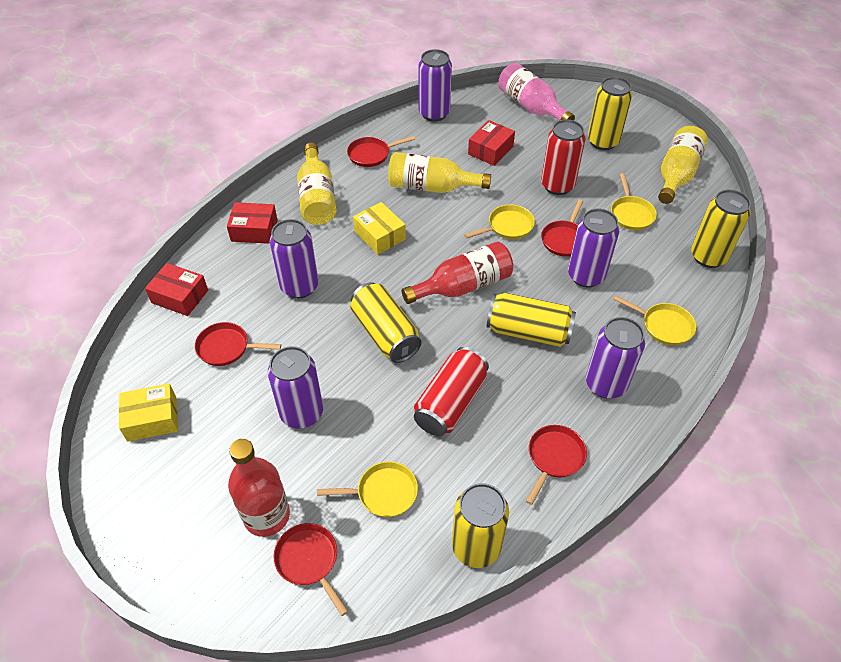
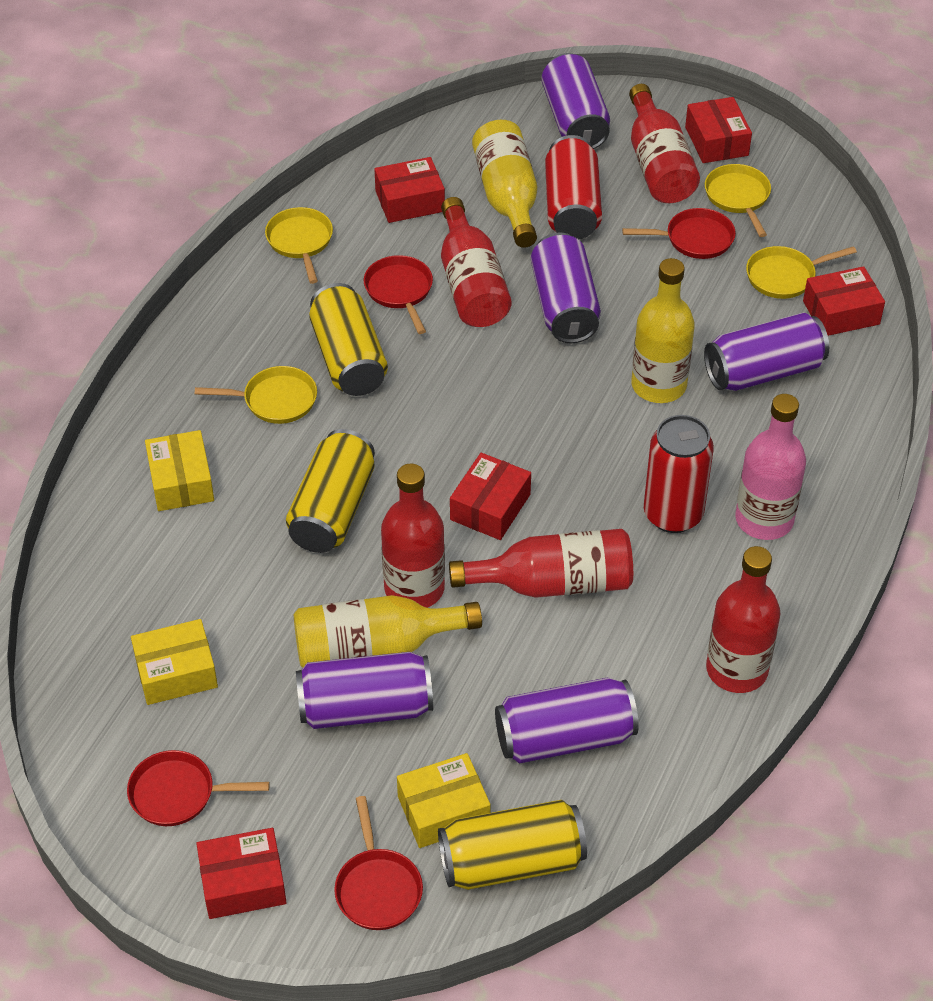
red bottle: 2 -> 5
red box: 3 -> 5
red pan: 5 -> 4
yellow box: 2 -> 3
yellow can: 5 -> 3

